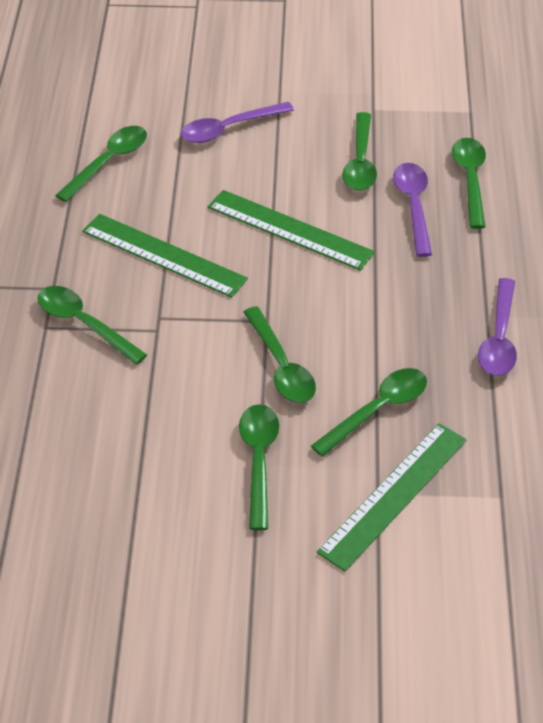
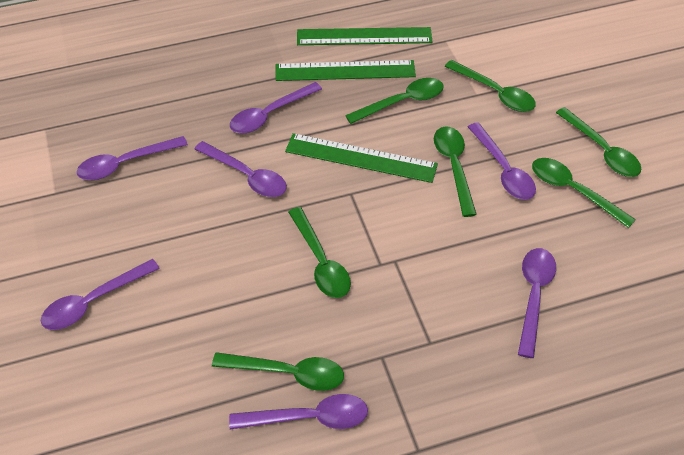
purple spoon: 3 -> 7

